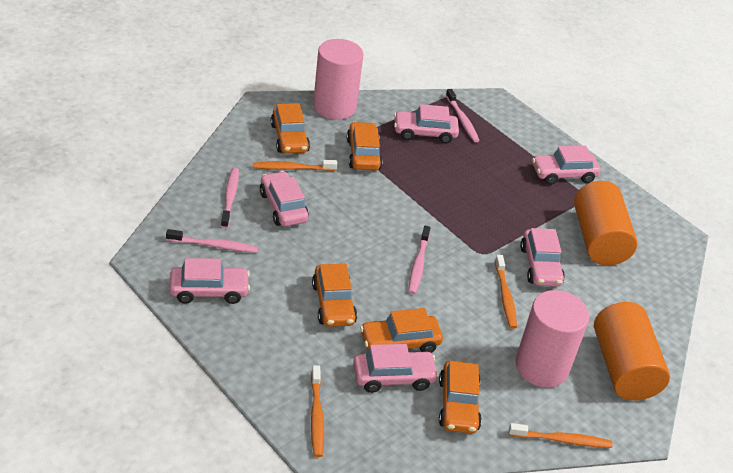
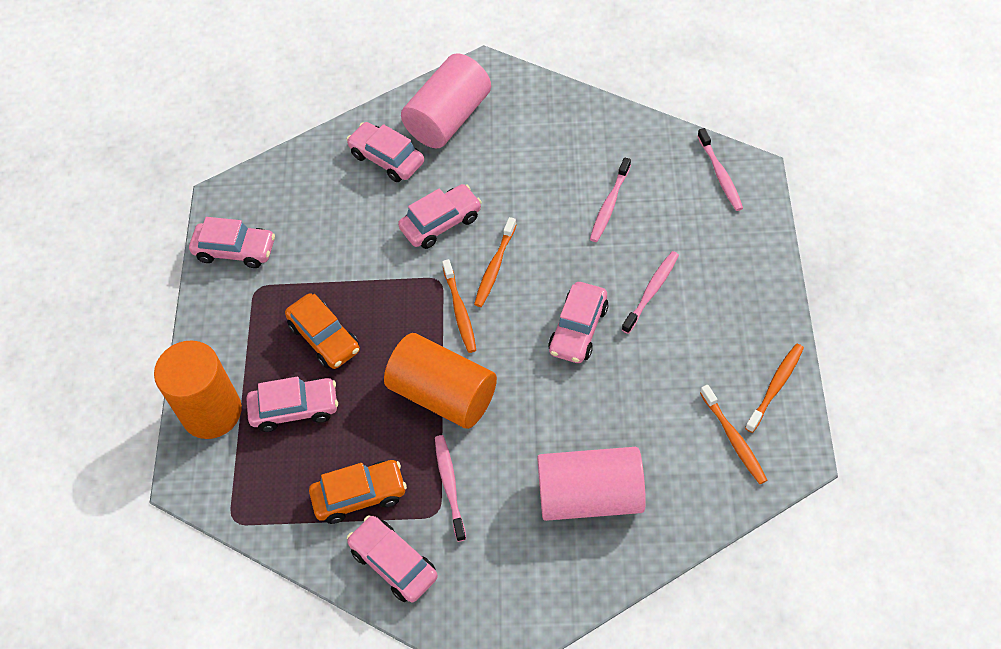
orange car: 5 -> 2

